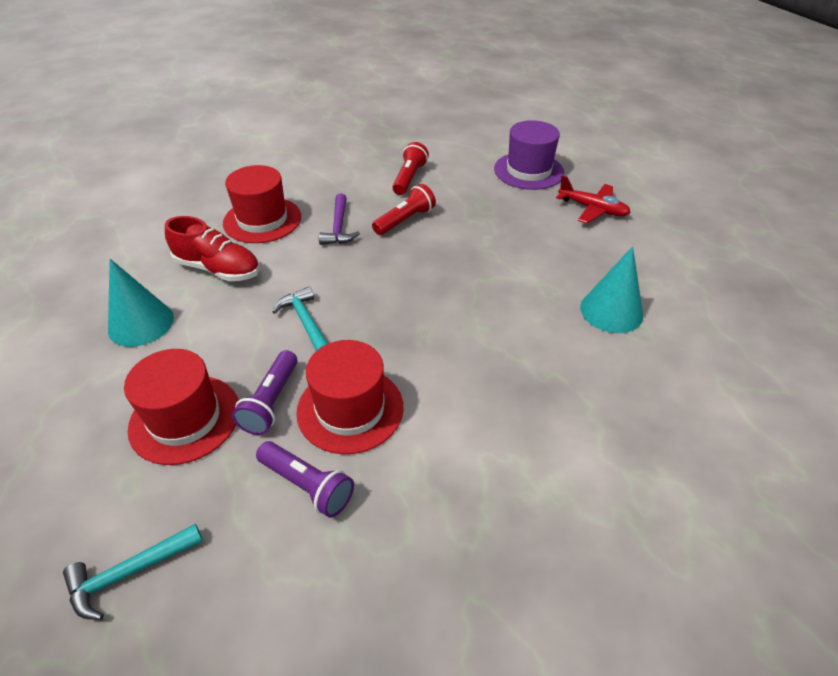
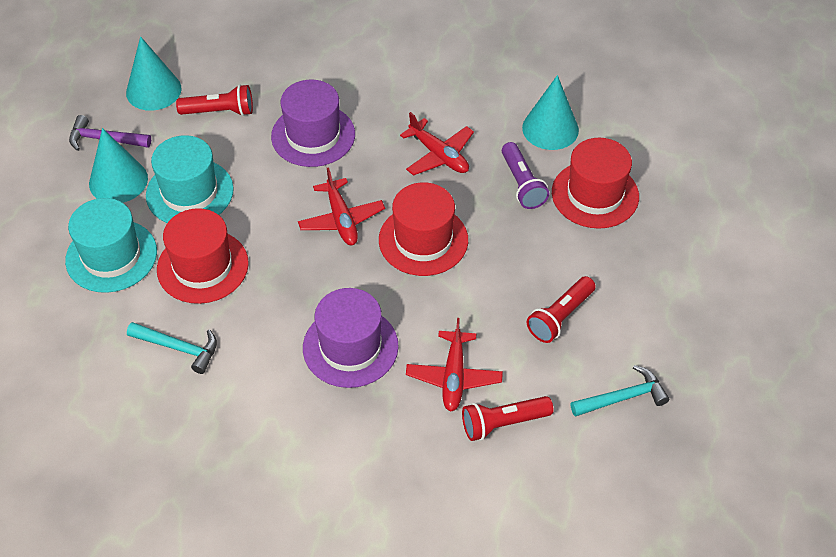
purple flashlight: 2 -> 1
purple hat: 1 -> 2
red flashlight: 2 -> 3
red plane: 1 -> 3
red shoe: 1 -> 0
turquoise cone: 2 -> 3
turquoise hat: 0 -> 2

